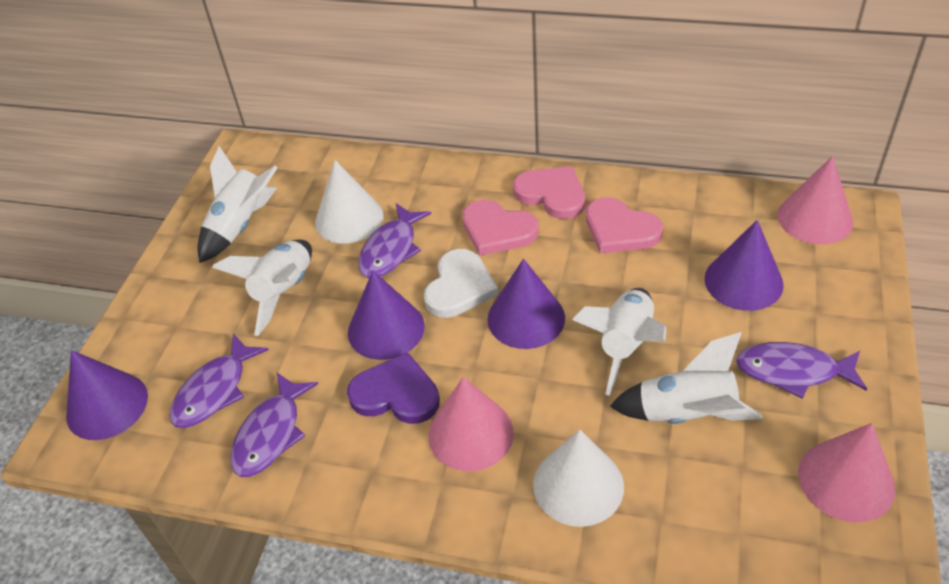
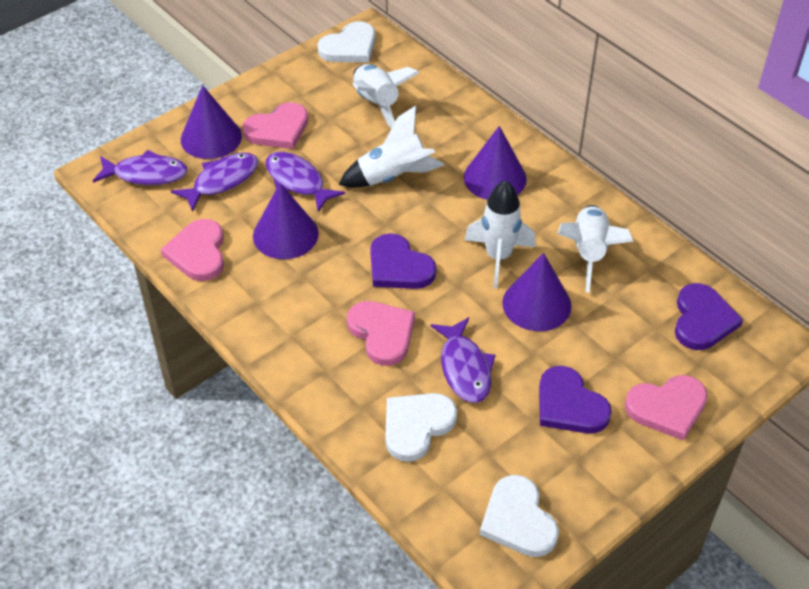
pink cone: 3 -> 0
pink heart: 3 -> 4
purple heart: 1 -> 3
white cone: 2 -> 0
white heart: 1 -> 3

